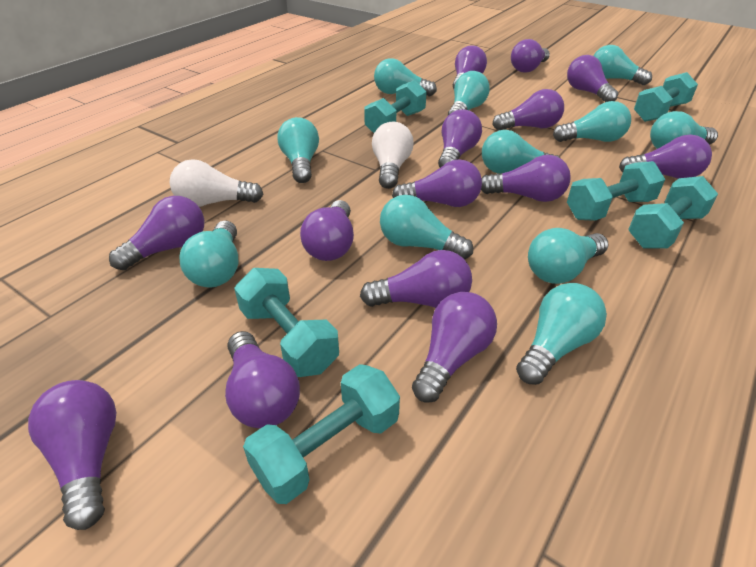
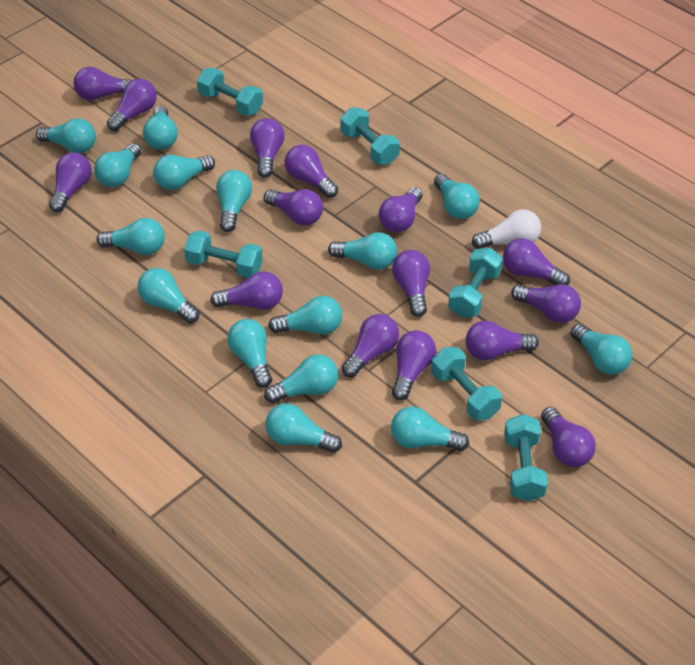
purple light bulb: 14 -> 15
turquoise light bulb: 11 -> 15
white light bulb: 2 -> 1

